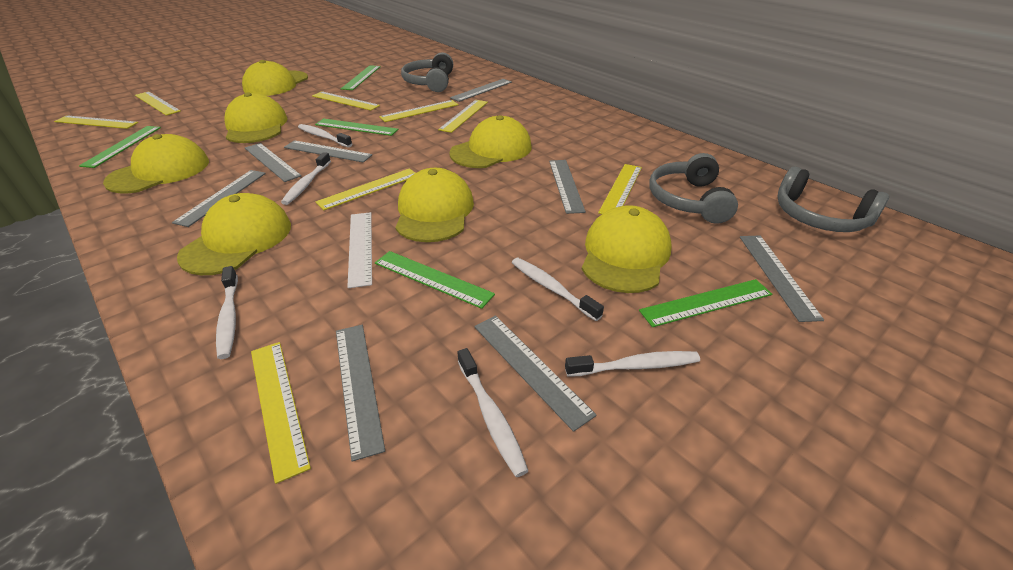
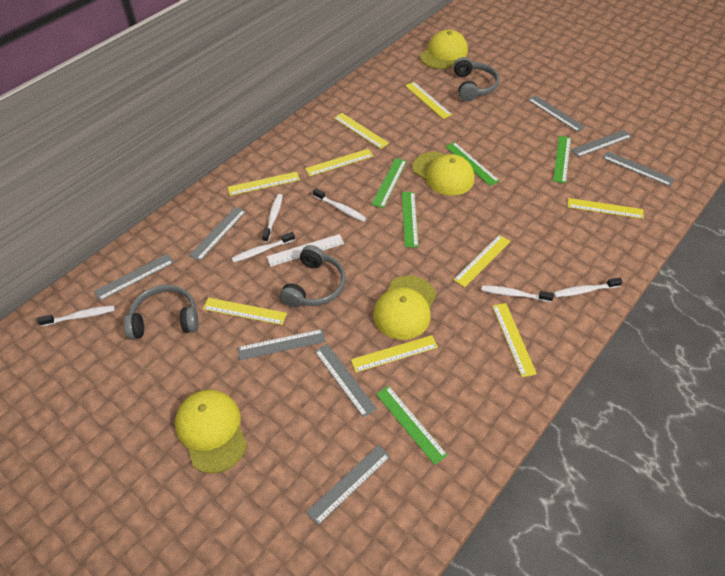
yellow cap: 7 -> 4
yellow ruler: 8 -> 9

